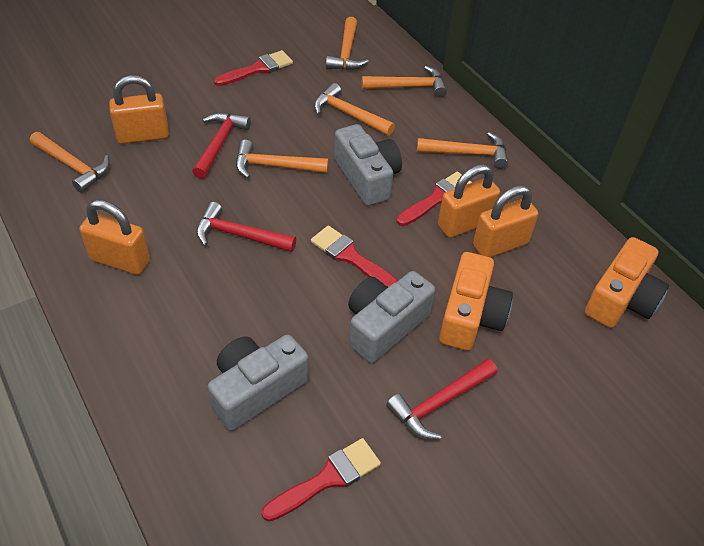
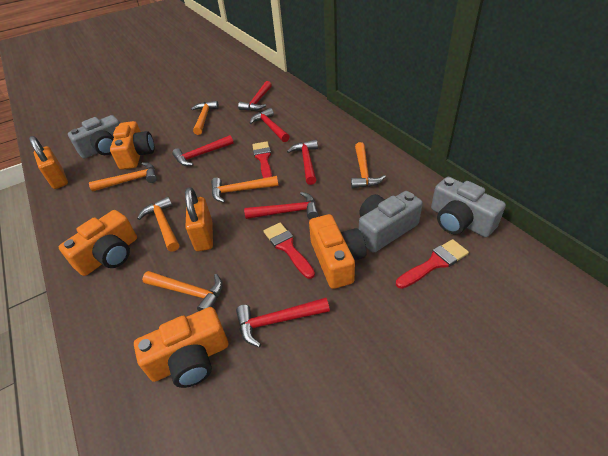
orange camera: 2 -> 4
orange padlock: 4 -> 2
red brush: 4 -> 3
red hammer: 3 -> 6

